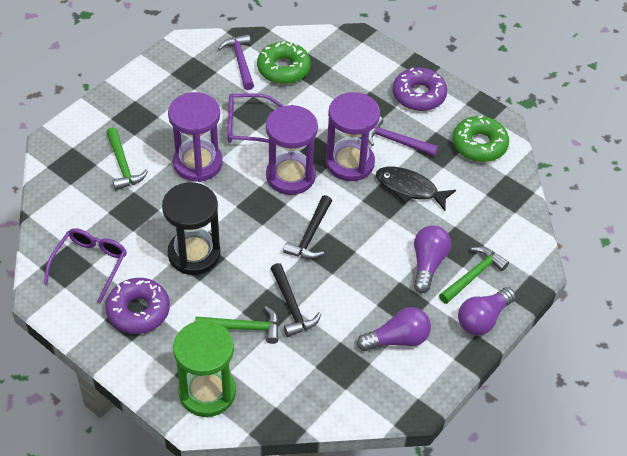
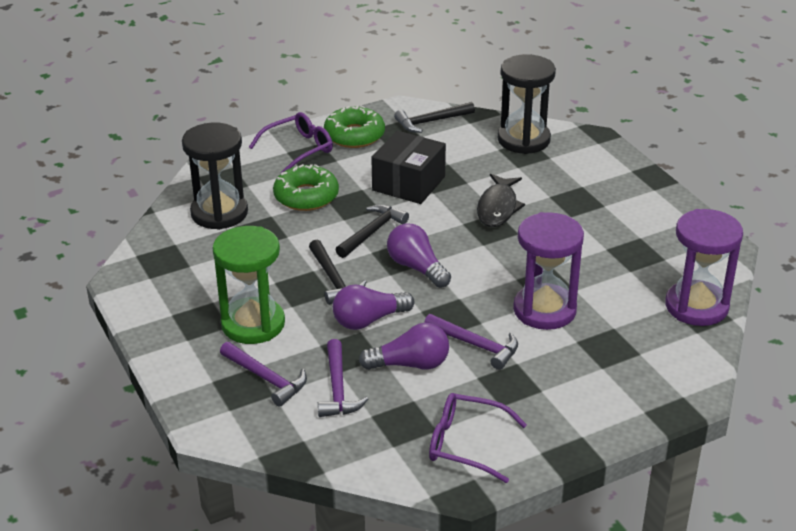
black box: 0 -> 1
black hammer: 2 -> 3
black hourglass: 1 -> 2
green hammer: 3 -> 0
purple donut: 2 -> 0
purple hammer: 2 -> 3
purple hourglass: 3 -> 2

